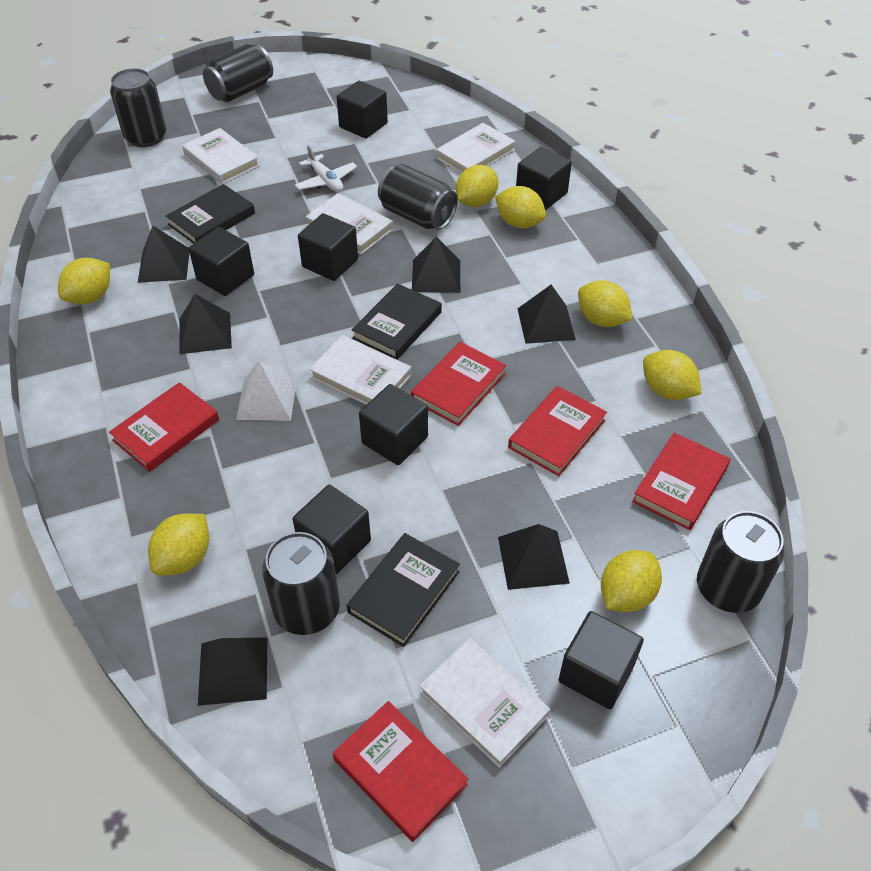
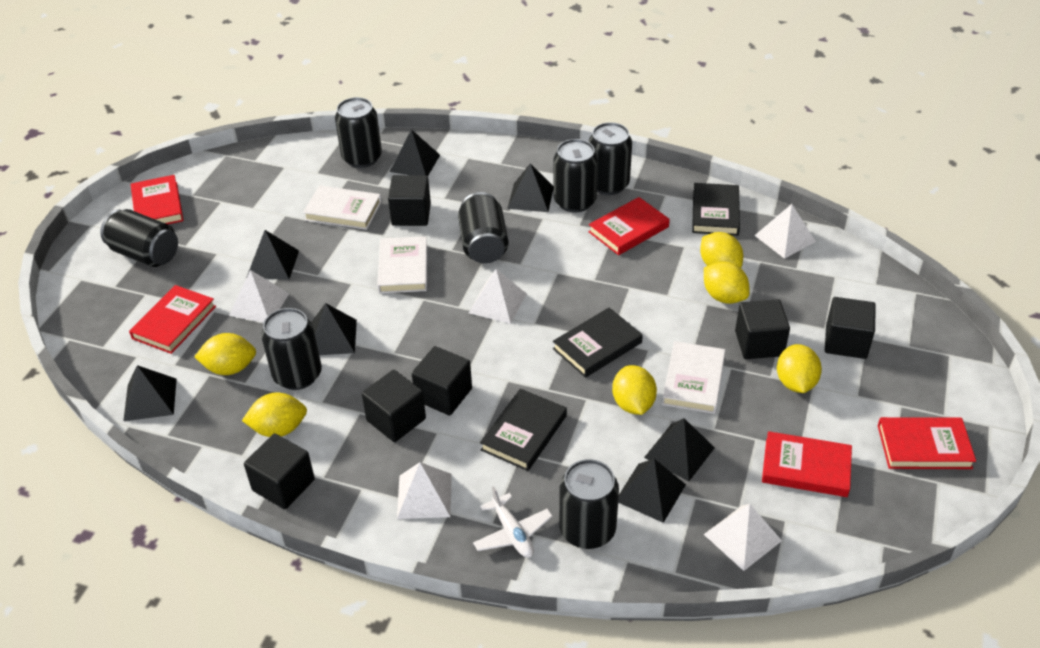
black can: 5 -> 7
black cube: 7 -> 6
black pyramid: 6 -> 7
white book: 5 -> 3
white pyramid: 1 -> 5
yellow lemon: 7 -> 6

